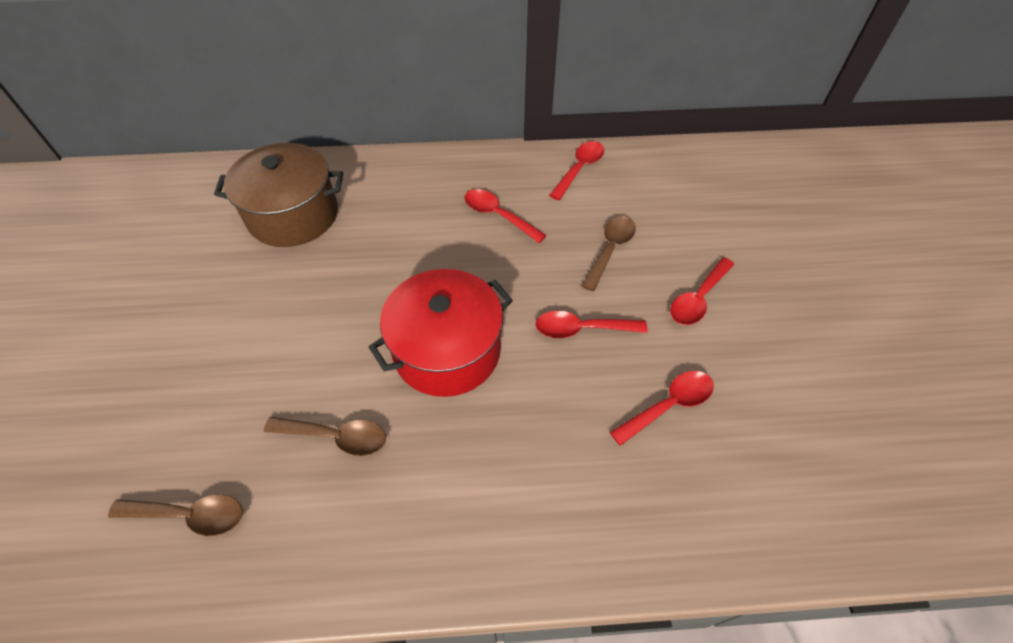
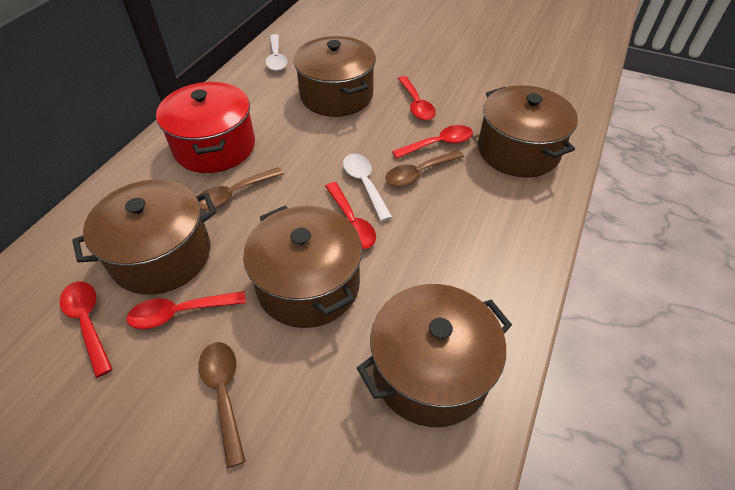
brown pot: 1 -> 5
white spoon: 0 -> 2

